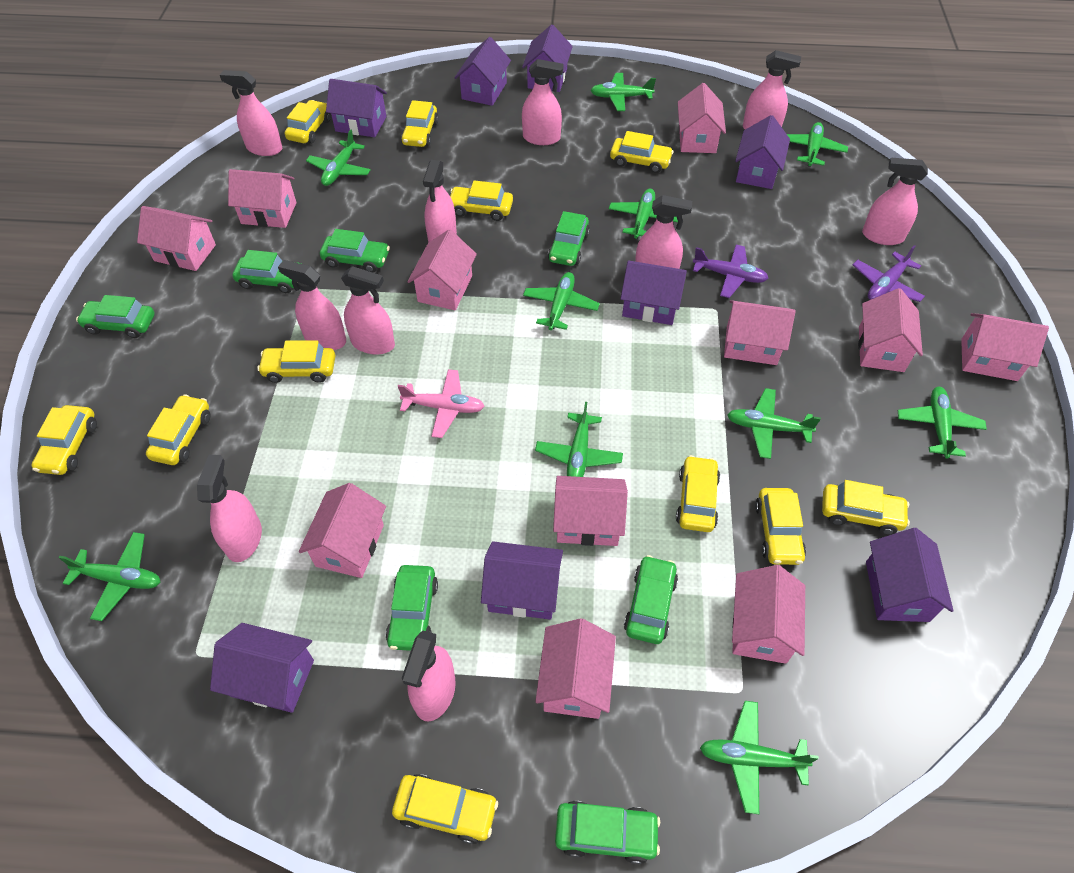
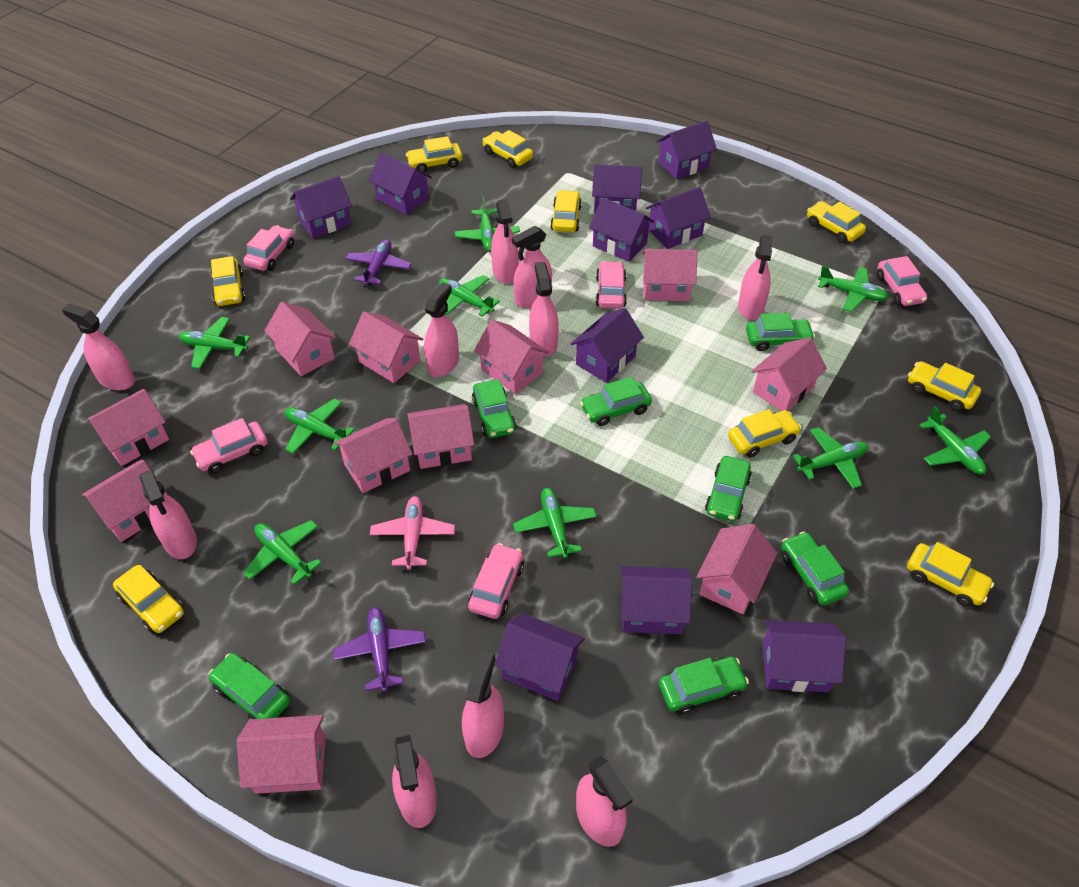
green plane: 10 -> 9
pink car: 0 -> 5
purple house: 8 -> 10
yellow car: 11 -> 9

